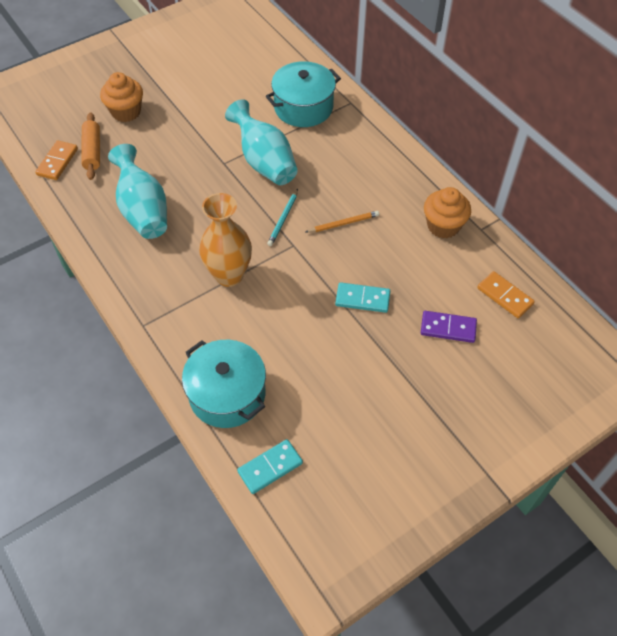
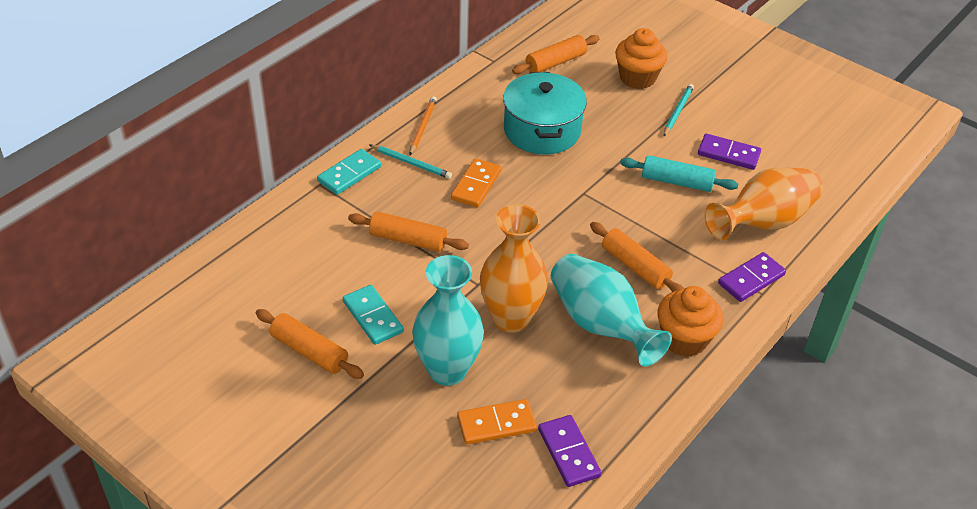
orange rolling pin: 1 -> 4
orange vase: 1 -> 2
purple domino: 1 -> 3
turquoise pencil: 1 -> 2
turquoise pot: 2 -> 1
turquoise rolling pin: 0 -> 1

